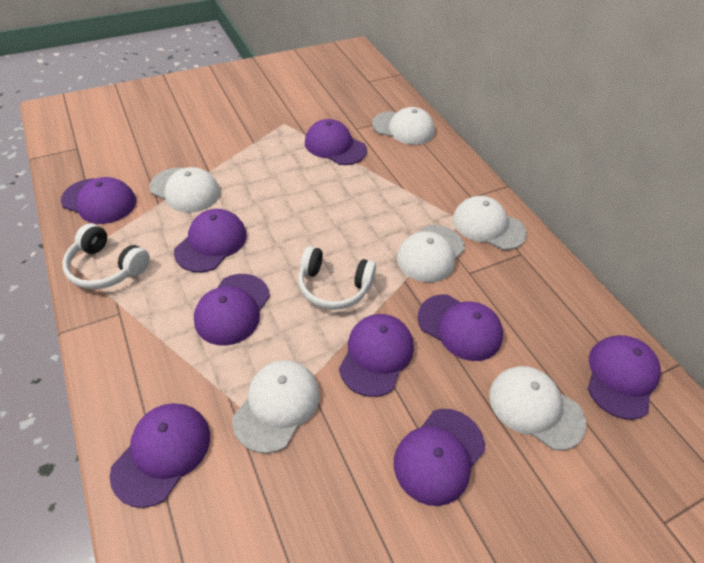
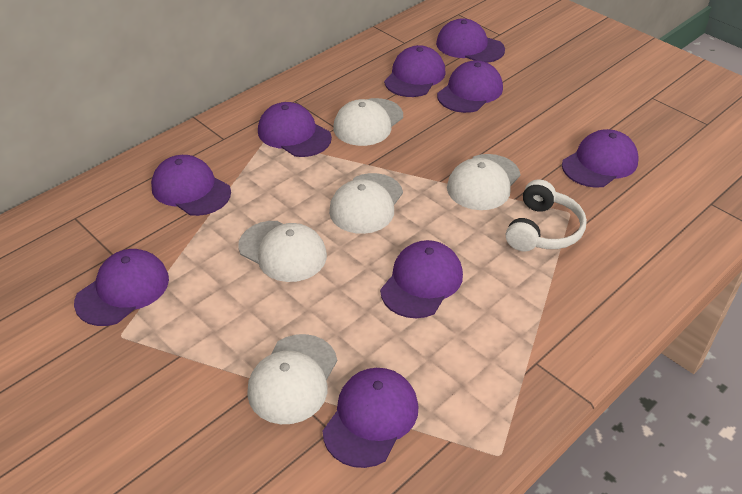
white cap: 6 -> 5
white headphones: 2 -> 1

